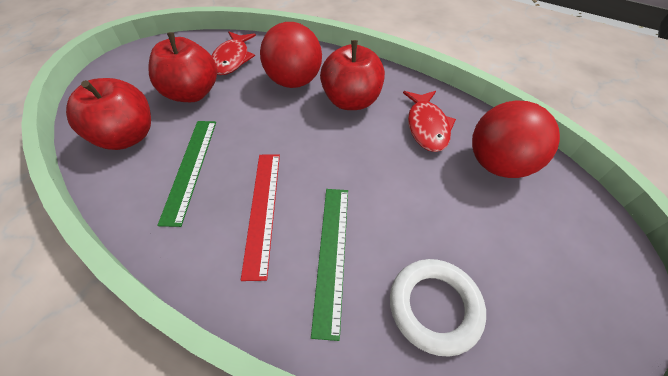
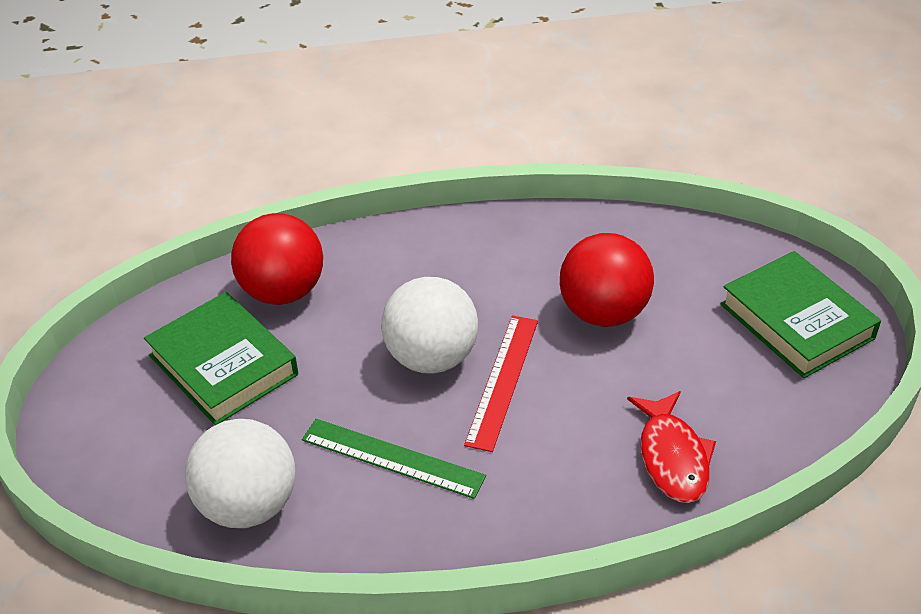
green book: 0 -> 2
green ruler: 2 -> 1
red apple: 3 -> 0
red fish: 2 -> 1
white ball: 0 -> 2
white ring: 1 -> 0

